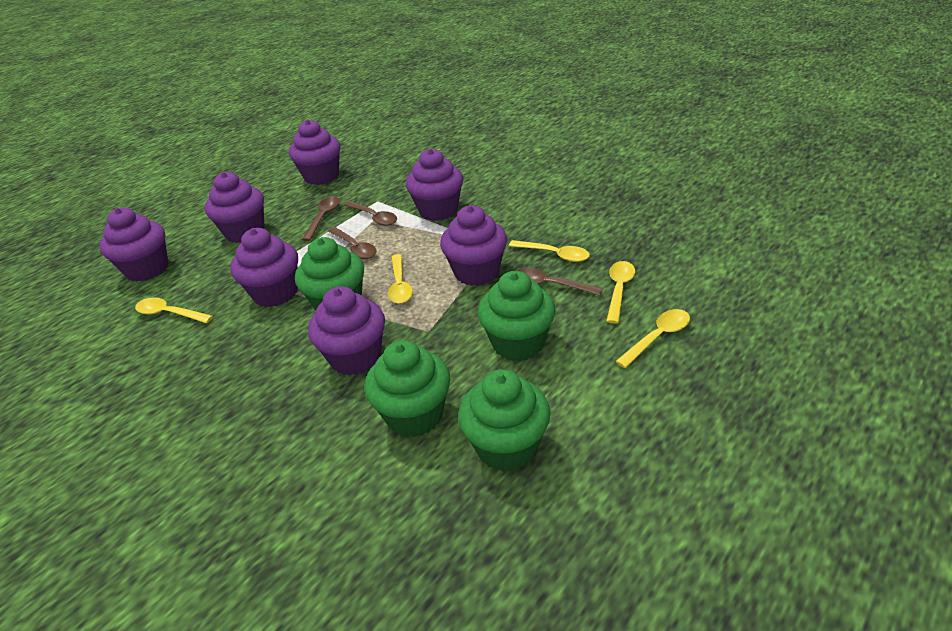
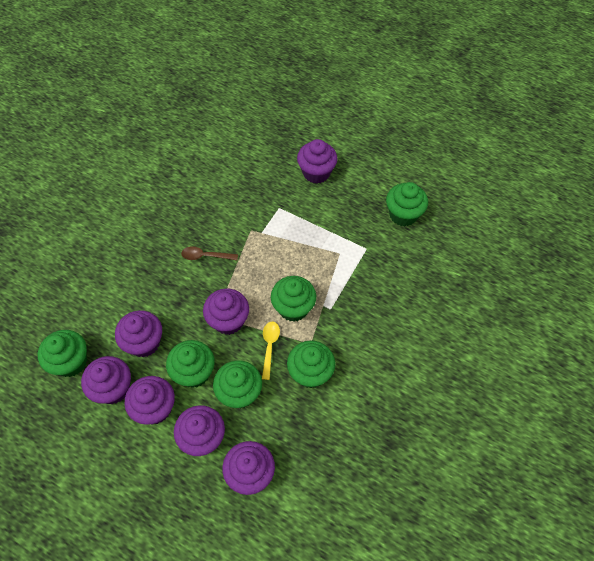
brown spoon: 4 -> 1
green cupcake: 4 -> 6
yellow spoon: 5 -> 1

